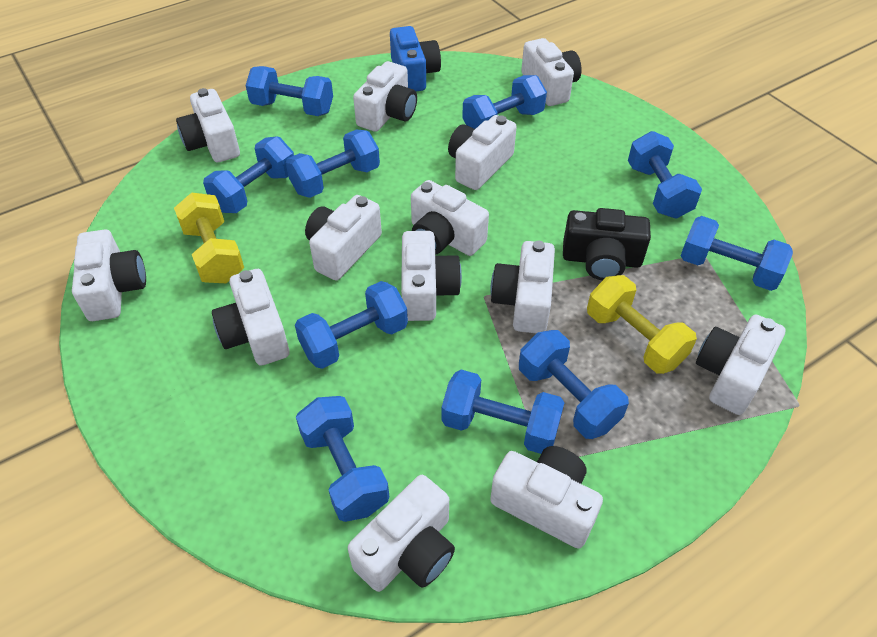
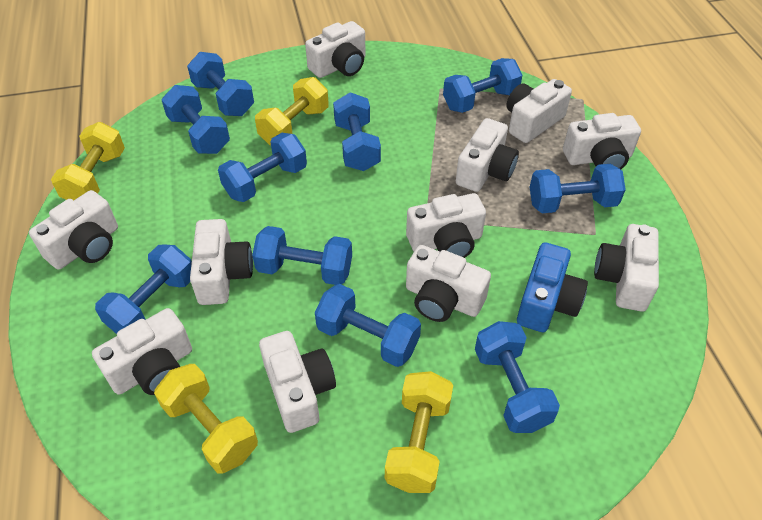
black camera: 1 -> 0
white camera: 13 -> 11
yellow dumbbell: 2 -> 4

